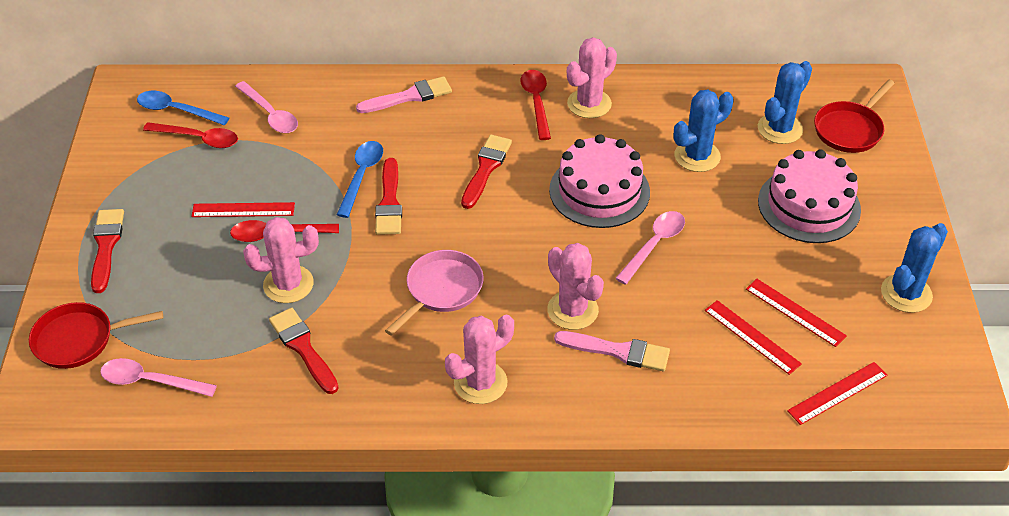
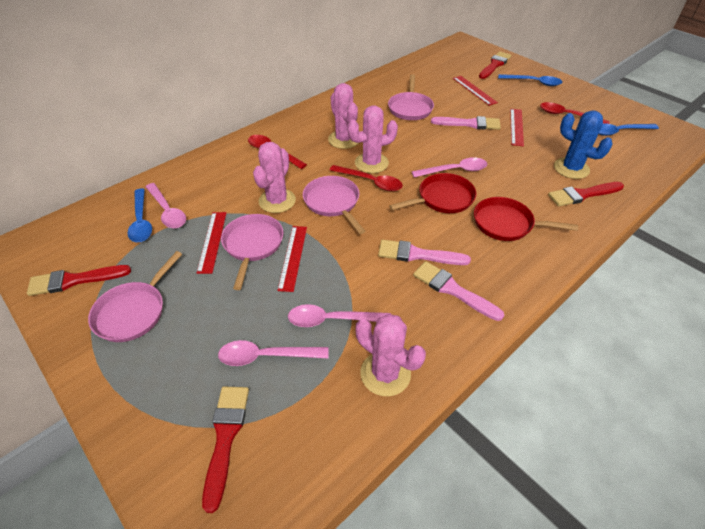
blue cactus: 3 -> 1
blue spoon: 2 -> 3
pink brush: 2 -> 3
pink cake: 2 -> 0
pink pan: 1 -> 4
pink spoon: 3 -> 4

